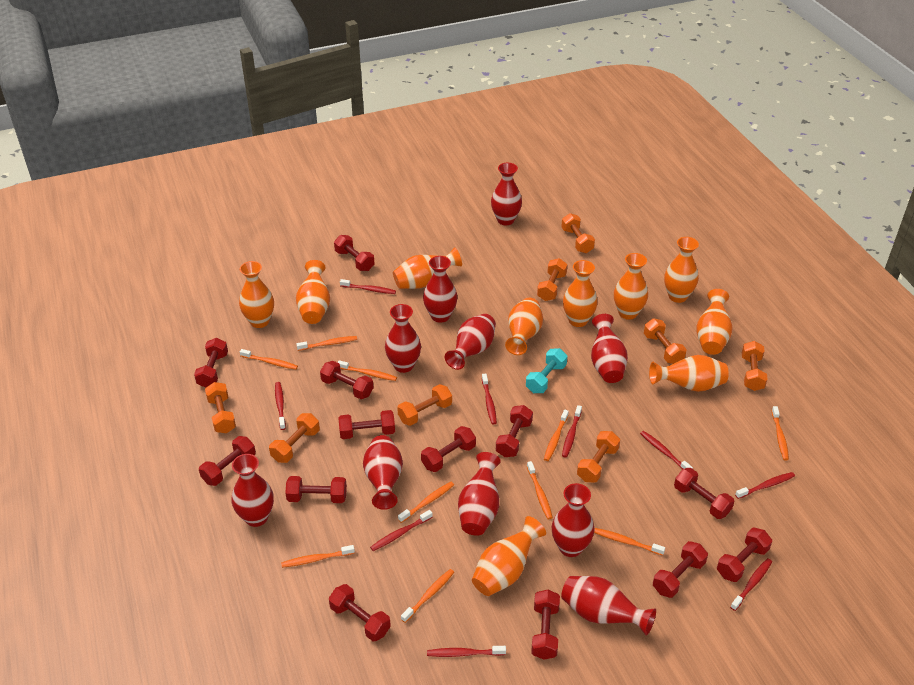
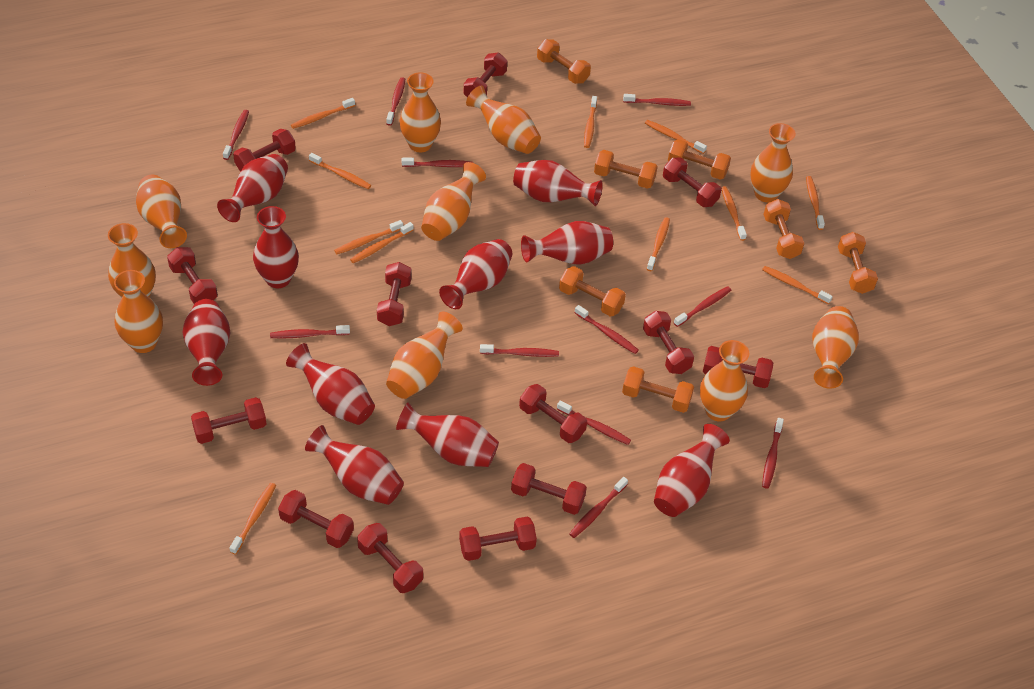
orange dumbbell: 8 -> 7
orange toothbrush: 10 -> 11
red toothbrush: 9 -> 11
turquoise dumbbell: 1 -> 0

